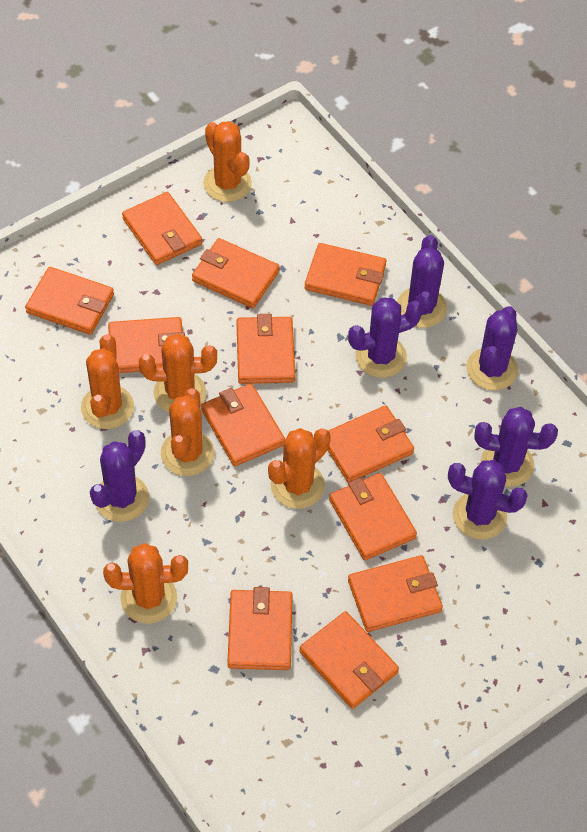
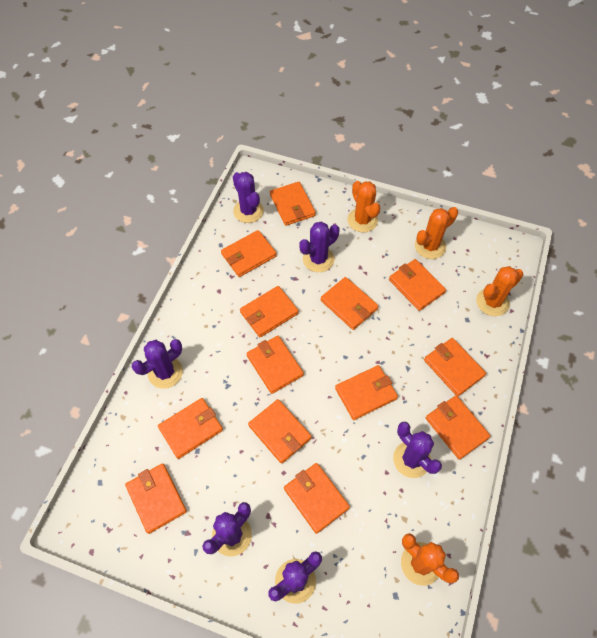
orange cactus: 6 -> 4
orange wallet: 12 -> 13

